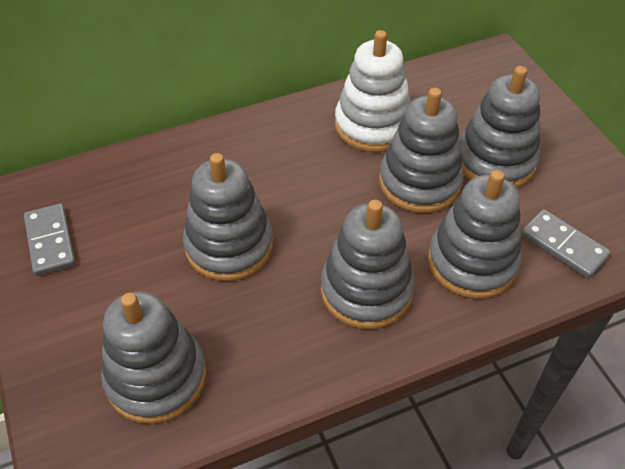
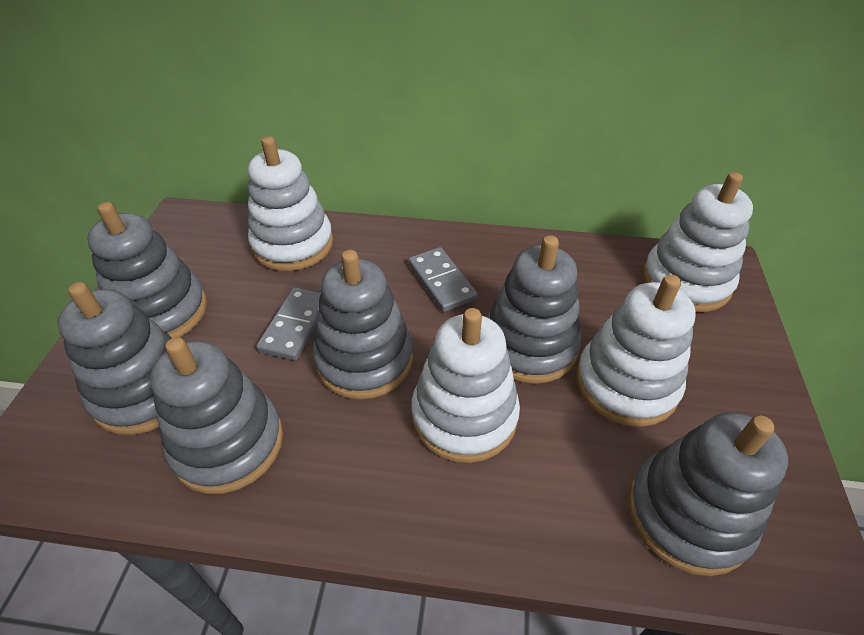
white stacking toy: 1 -> 4

